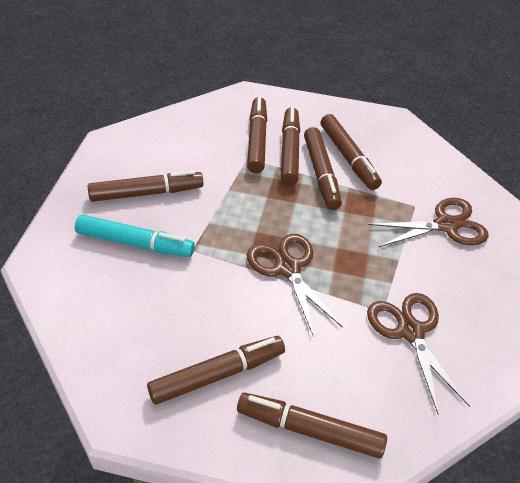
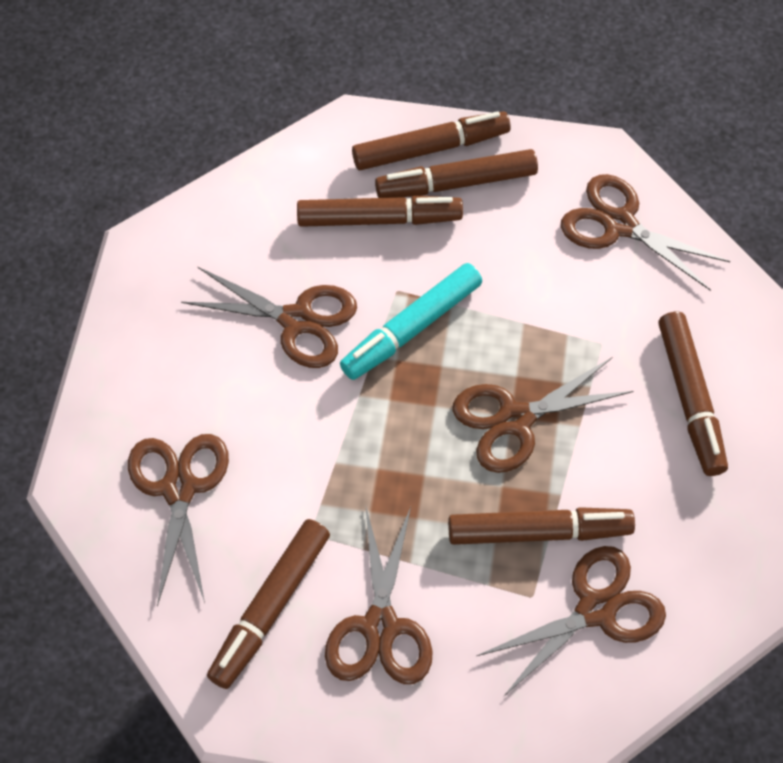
brown marker: 7 -> 6
brown scissors: 3 -> 6

